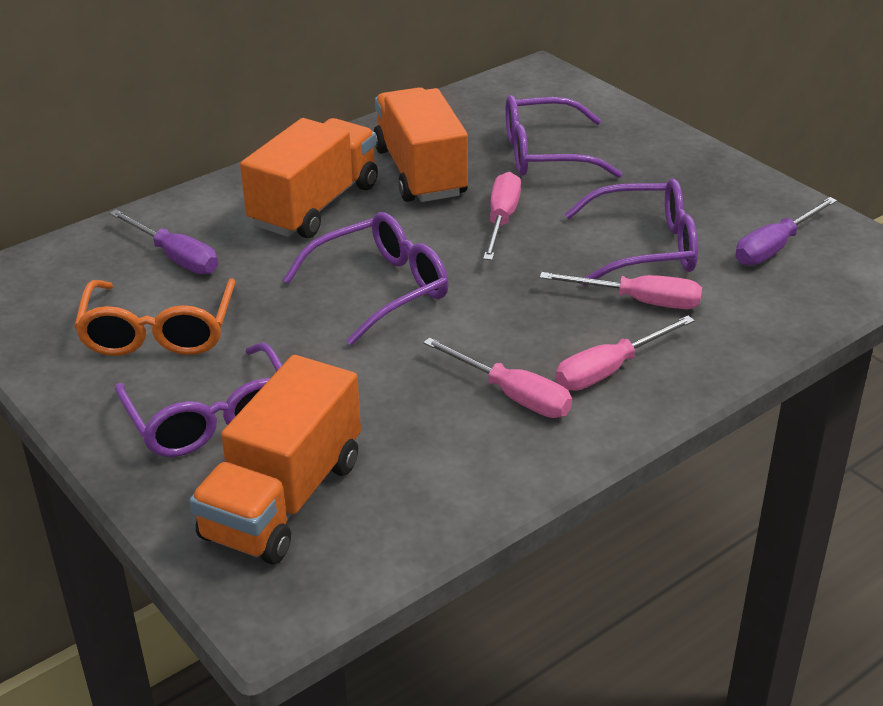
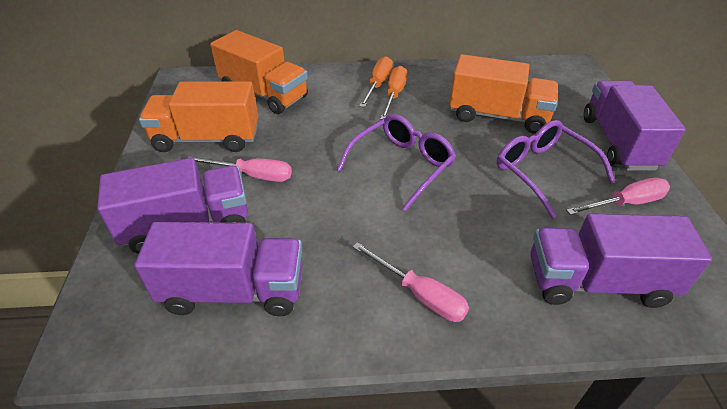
orange glasses: 1 -> 0
orange screwdriver: 0 -> 2
pink screwdriver: 4 -> 3
purple glasses: 4 -> 2
purple screwdriver: 2 -> 0
purple truck: 0 -> 4

